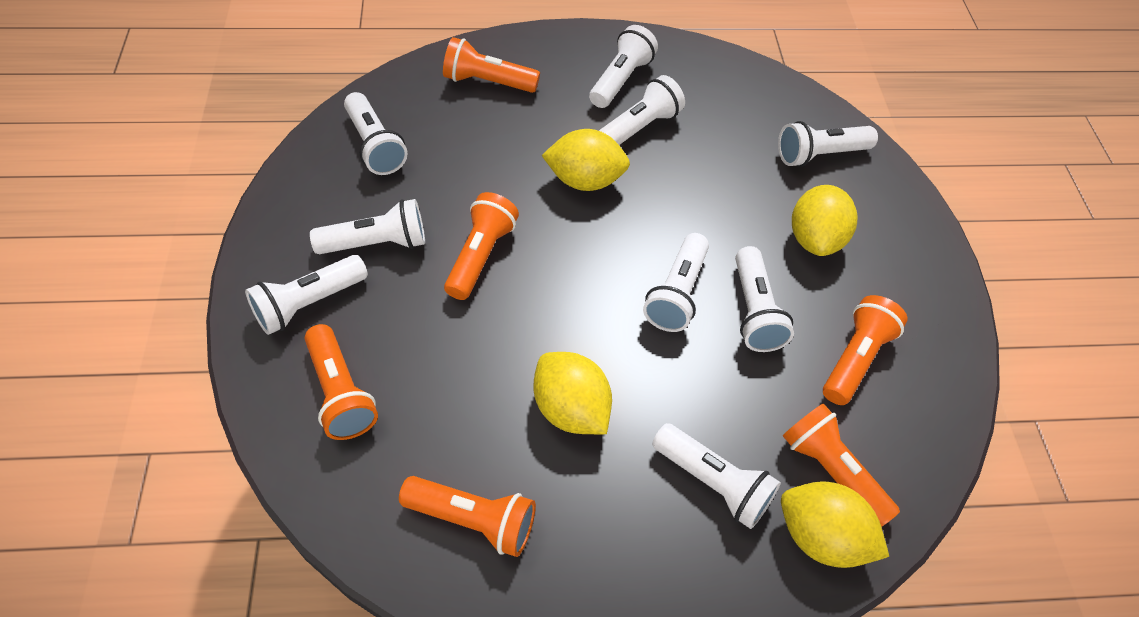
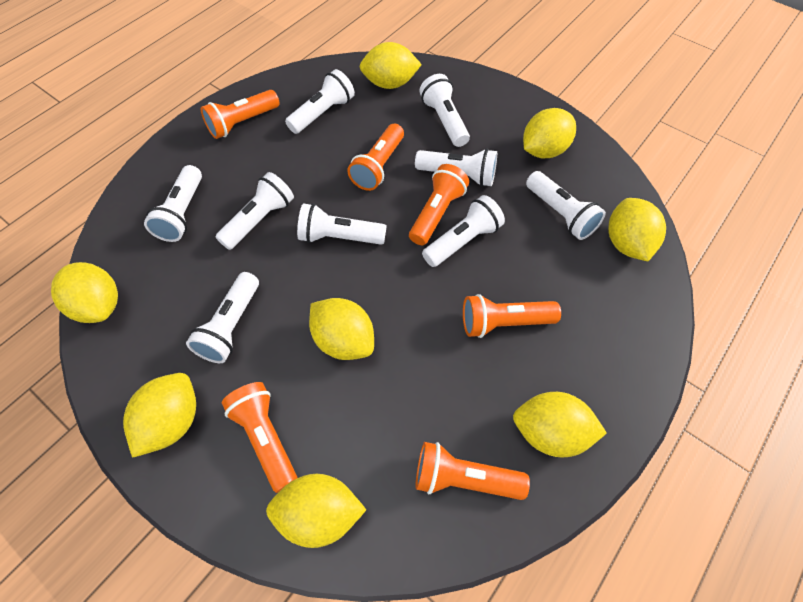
yellow lemon: 4 -> 8

